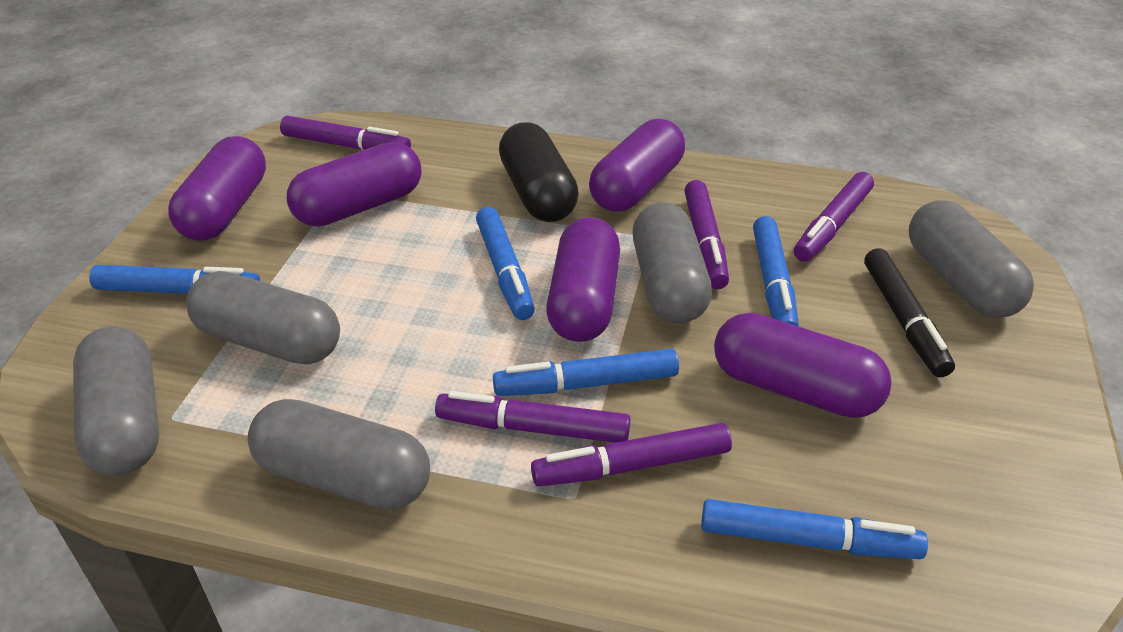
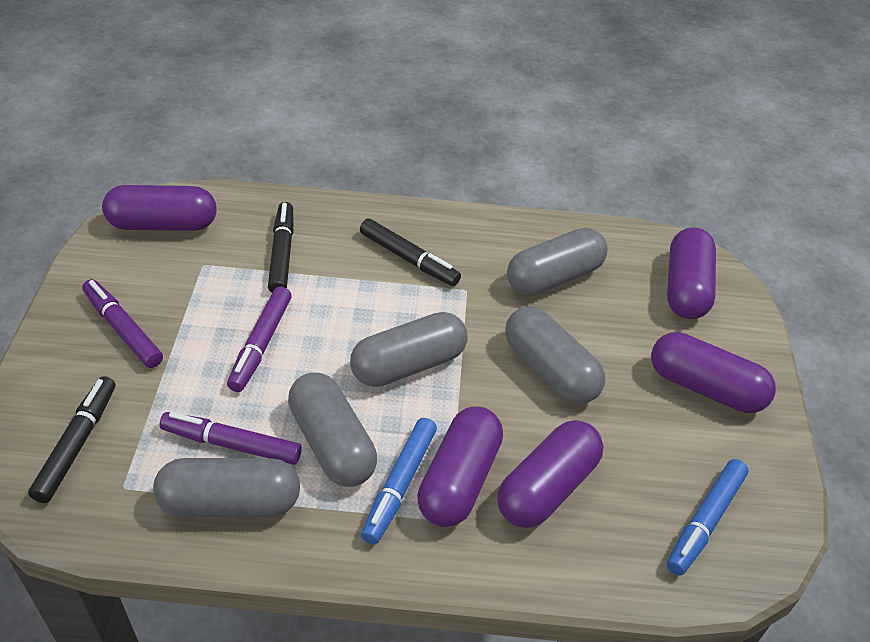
black capsule: 1 -> 0
black marker: 1 -> 3
blue marker: 5 -> 2
purple marker: 5 -> 3

